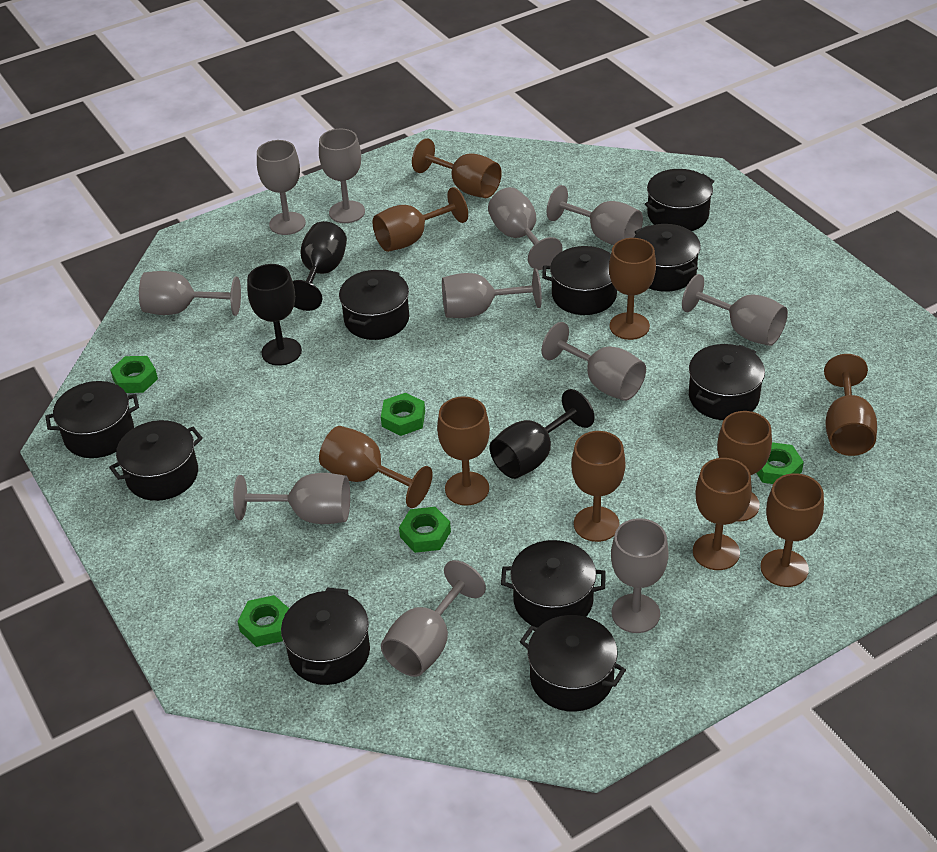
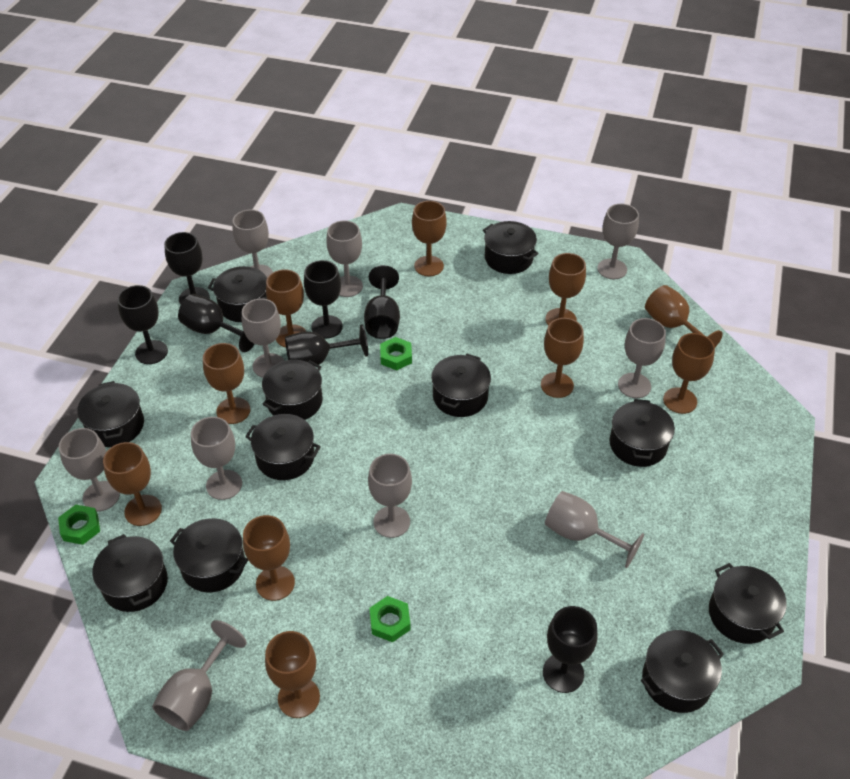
black goblet: 3 -> 7
black pot: 10 -> 11
green nut: 5 -> 3
grey goblet: 11 -> 10

